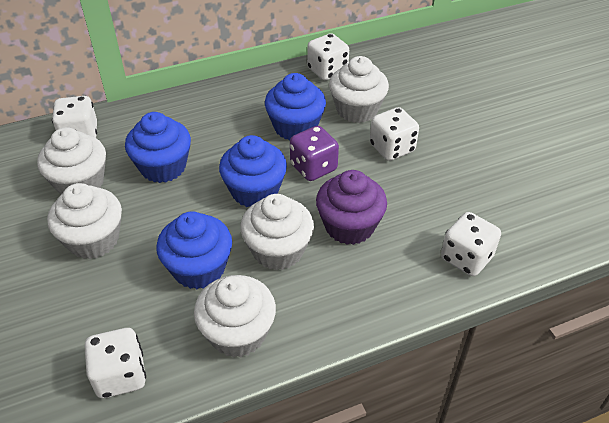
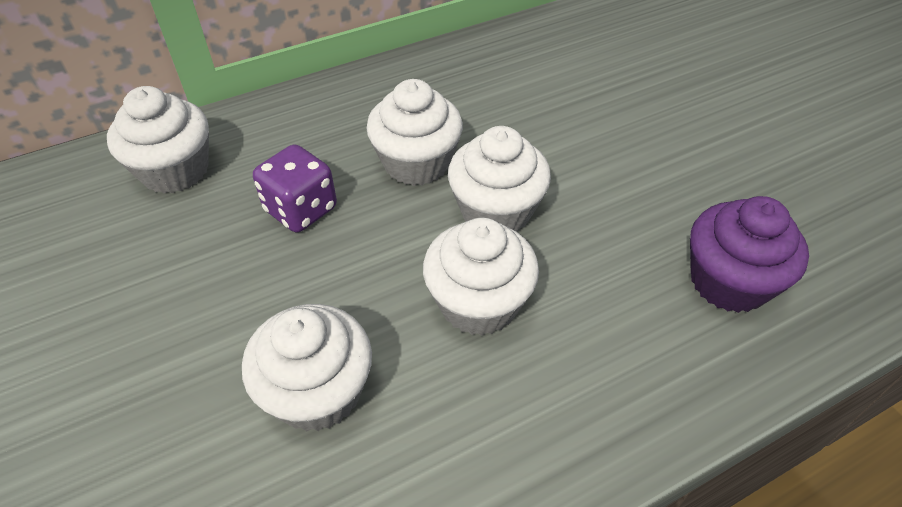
blue cupcake: 4 -> 0
white dice: 5 -> 0

